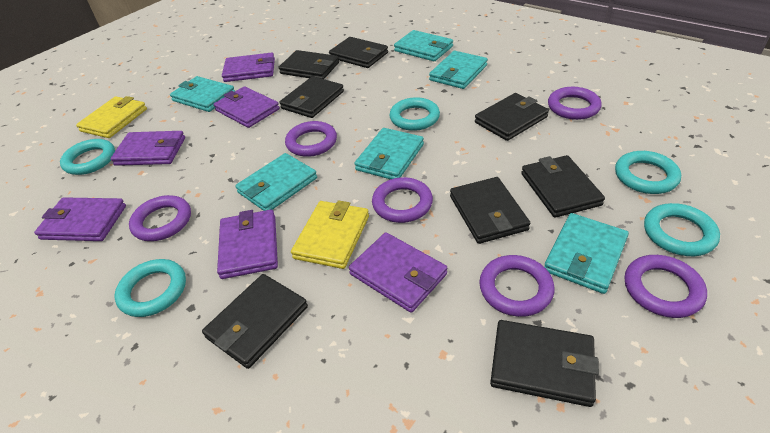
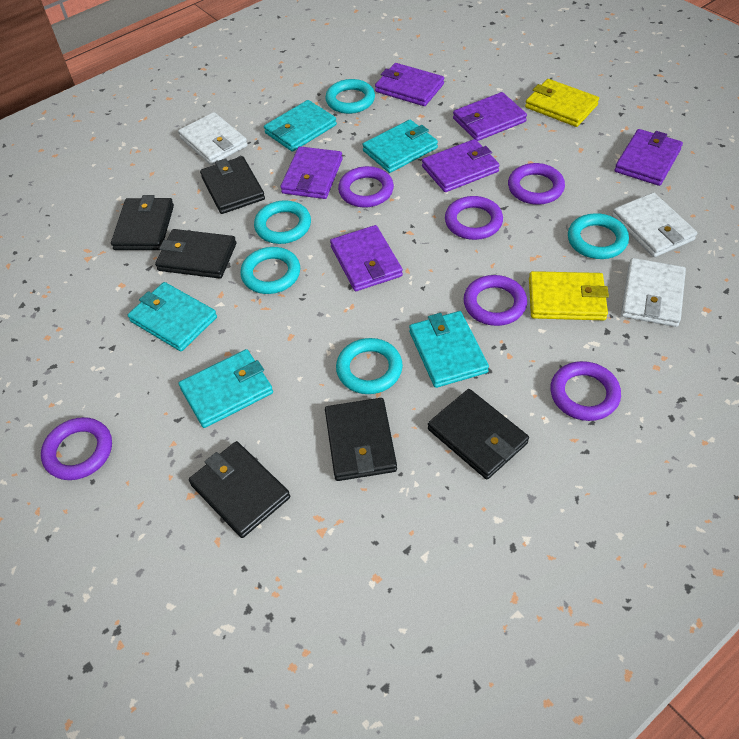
black wallet: 8 -> 6
turquoise wallet: 6 -> 5
white wallet: 0 -> 3

